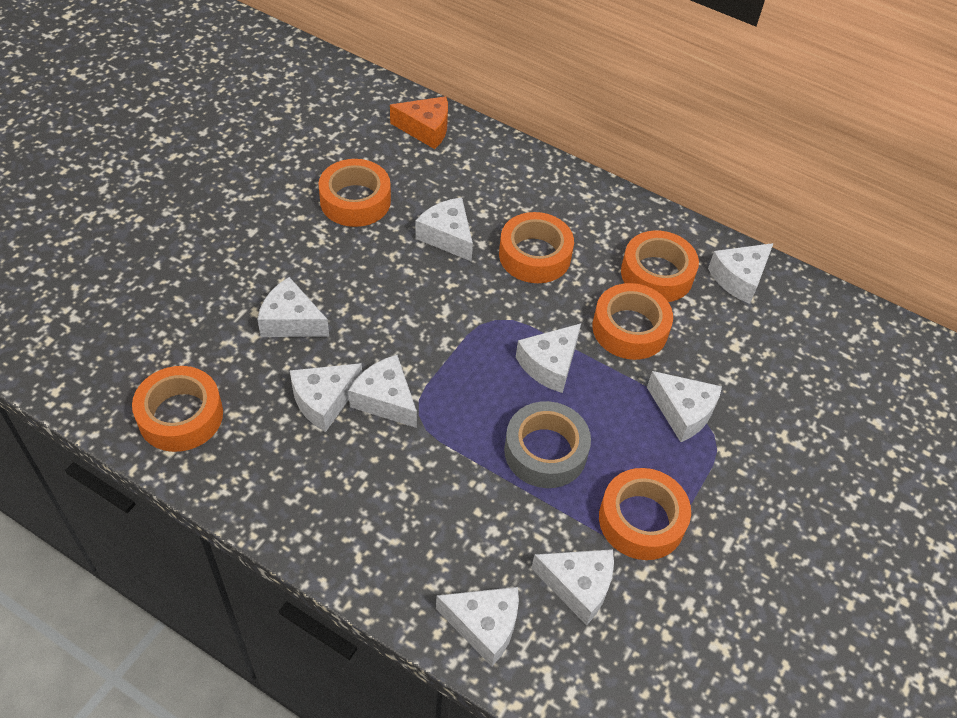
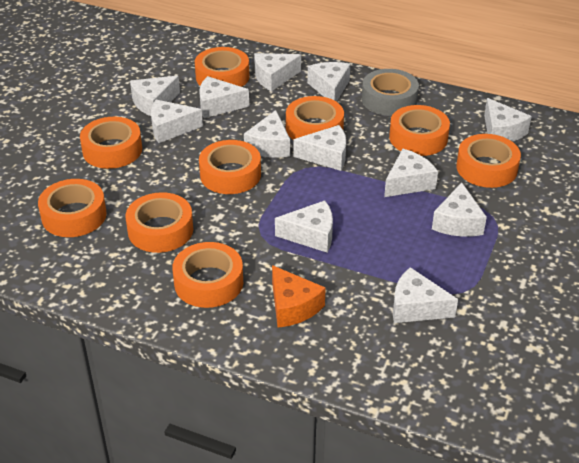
orange tape: 6 -> 9
white cheese: 9 -> 12

